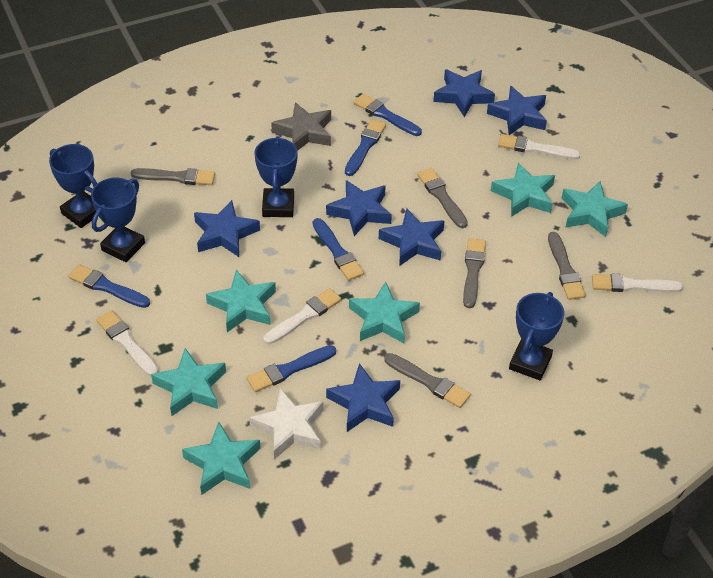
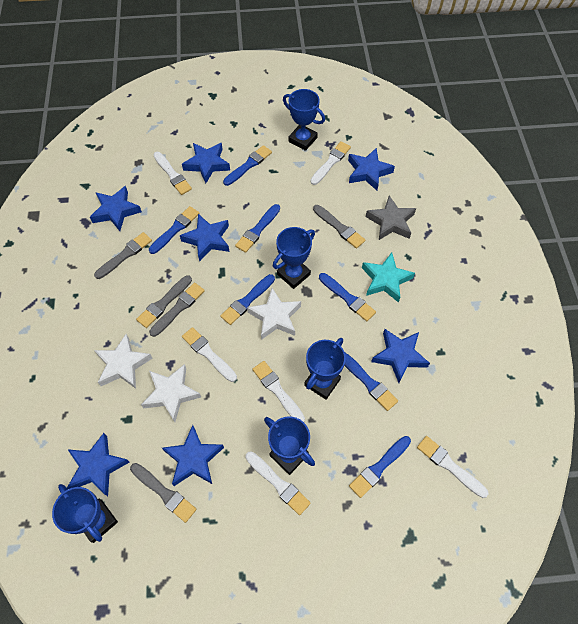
blue brush: 5 -> 7
blue star: 6 -> 7
blue trophy: 4 -> 5
turquoise star: 6 -> 1
white brush: 4 -> 6
white star: 1 -> 3

